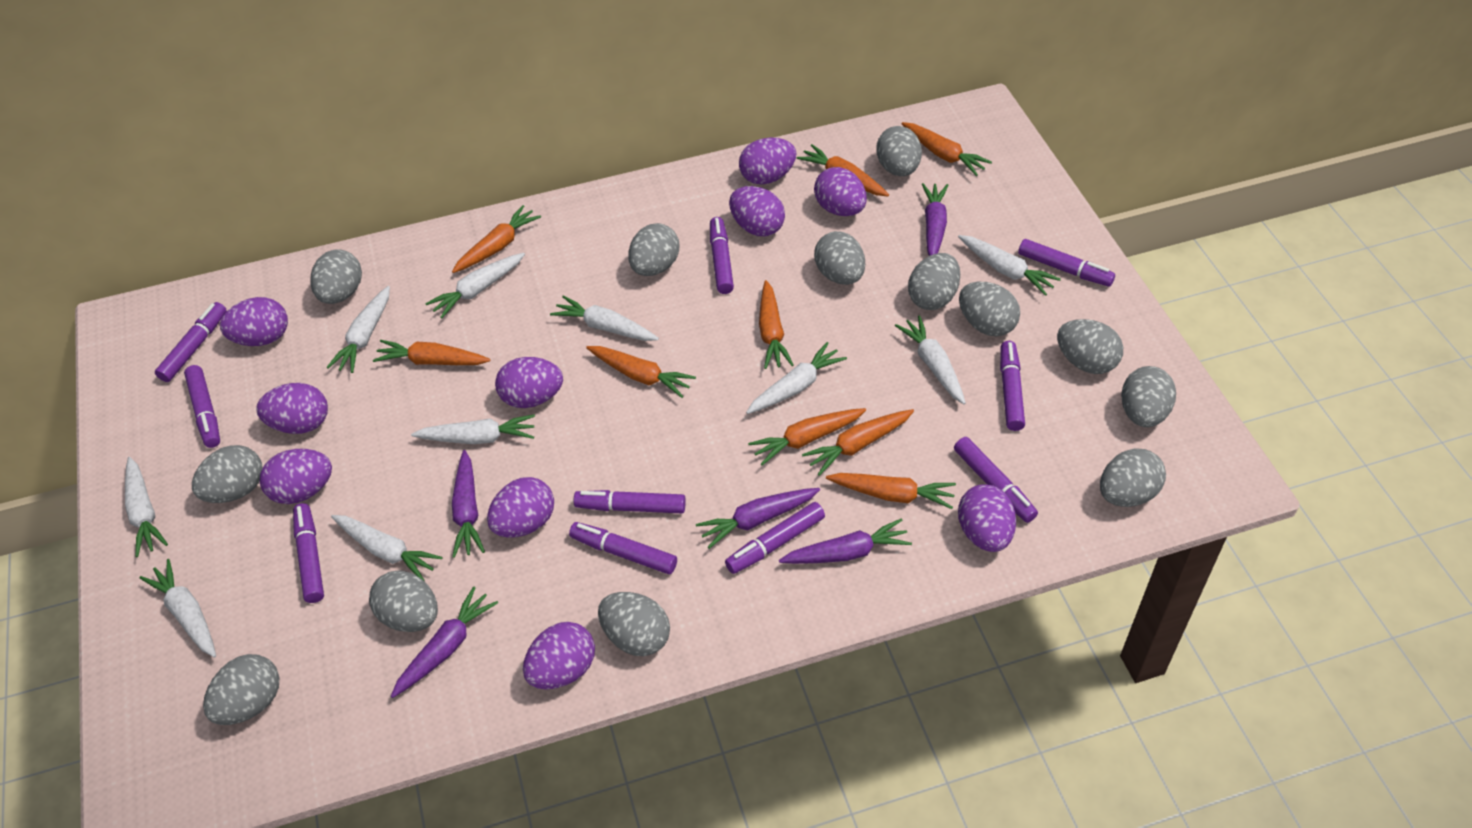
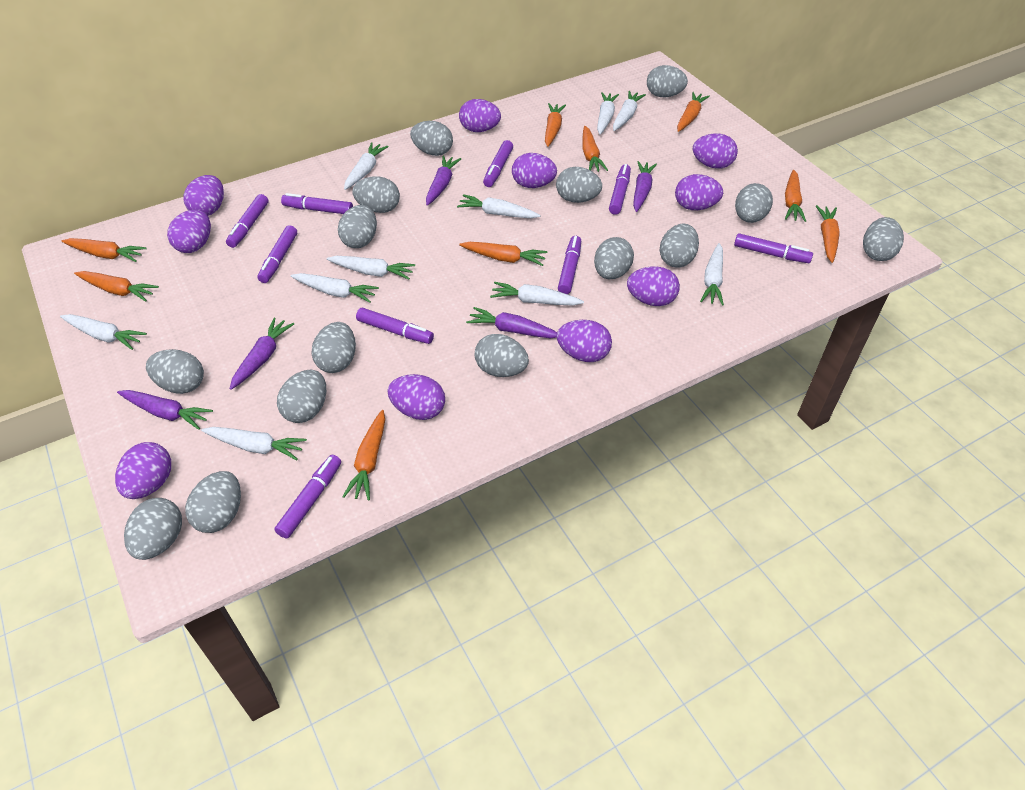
grey egg: 13 -> 15
purple marker: 10 -> 9

